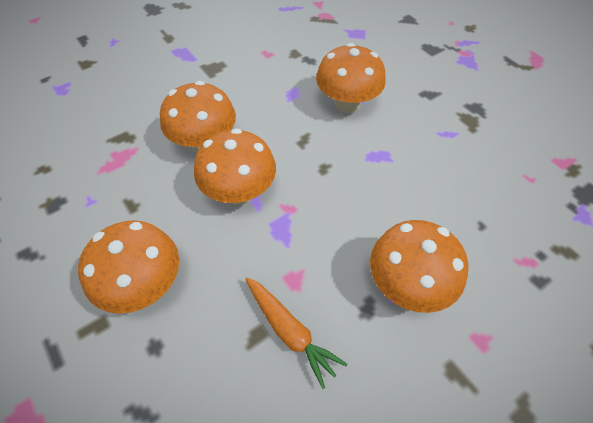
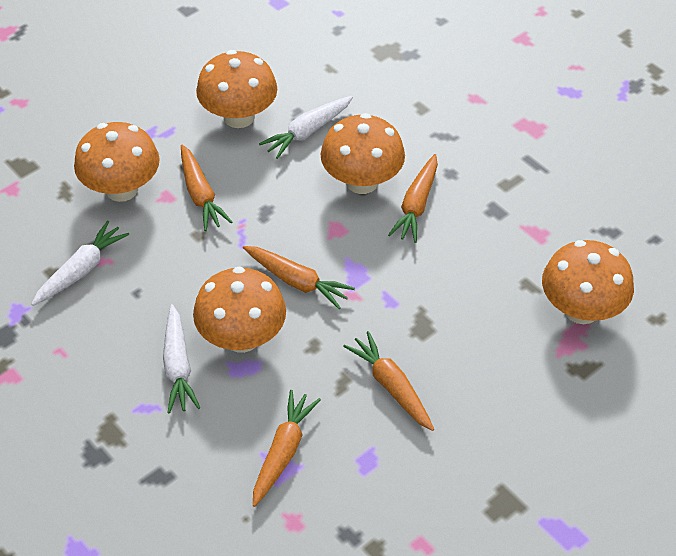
orange carrot: 1 -> 5
white carrot: 0 -> 3

